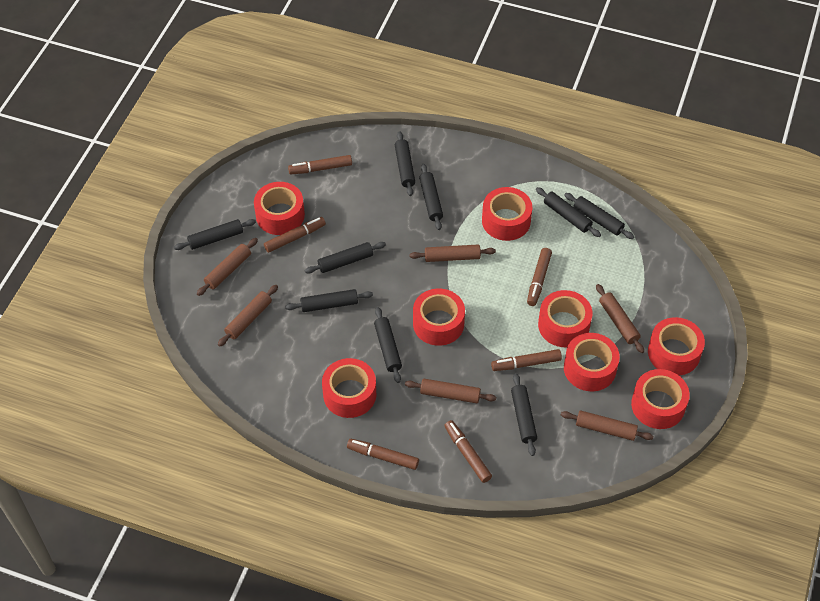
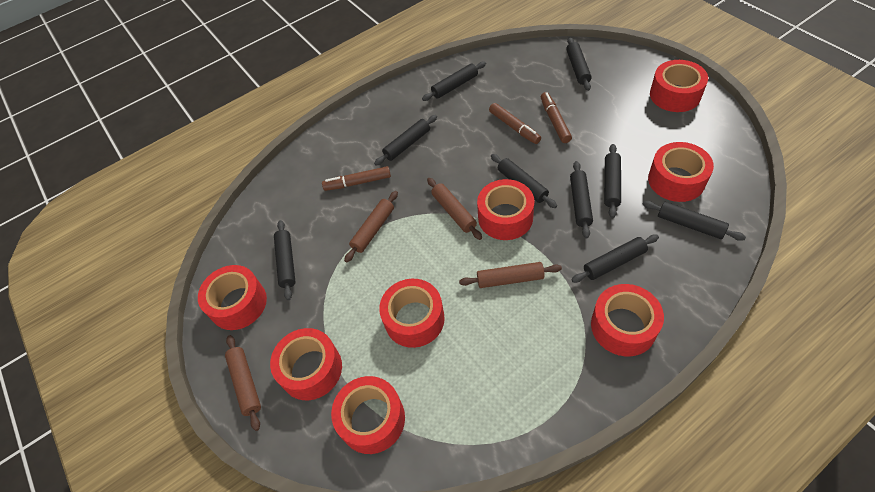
brown marker: 6 -> 3
brown rolling pin: 6 -> 4

